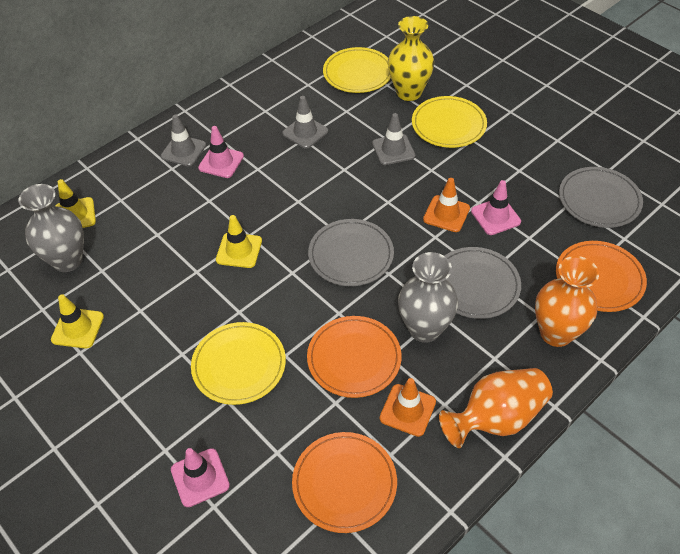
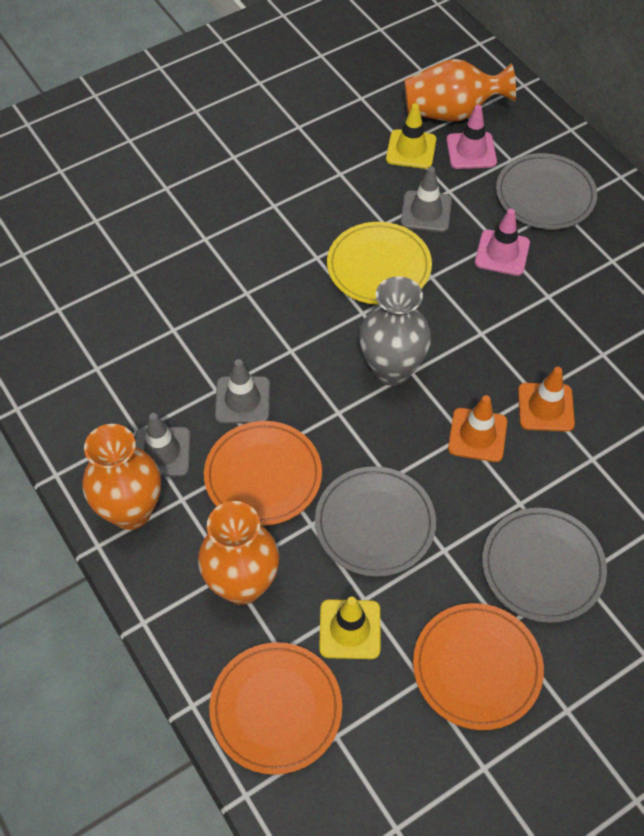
grey vase: 2 -> 1
orange vase: 2 -> 3
pink traffic cone: 3 -> 2
yellow plate: 3 -> 1
yellow traffic cone: 3 -> 2
yellow vase: 1 -> 0

